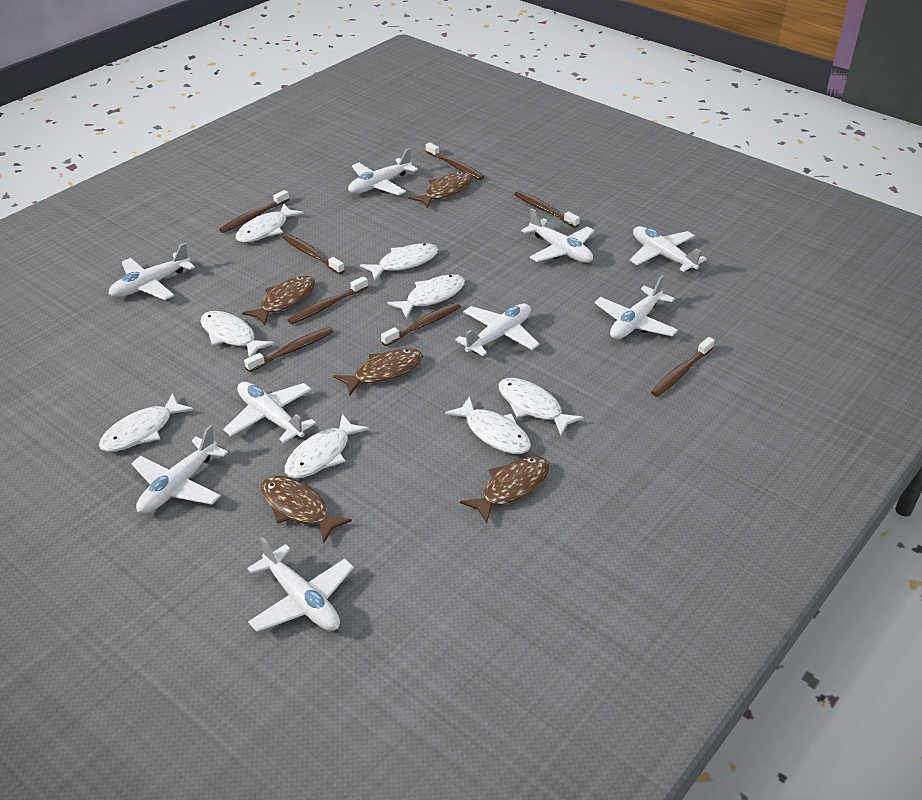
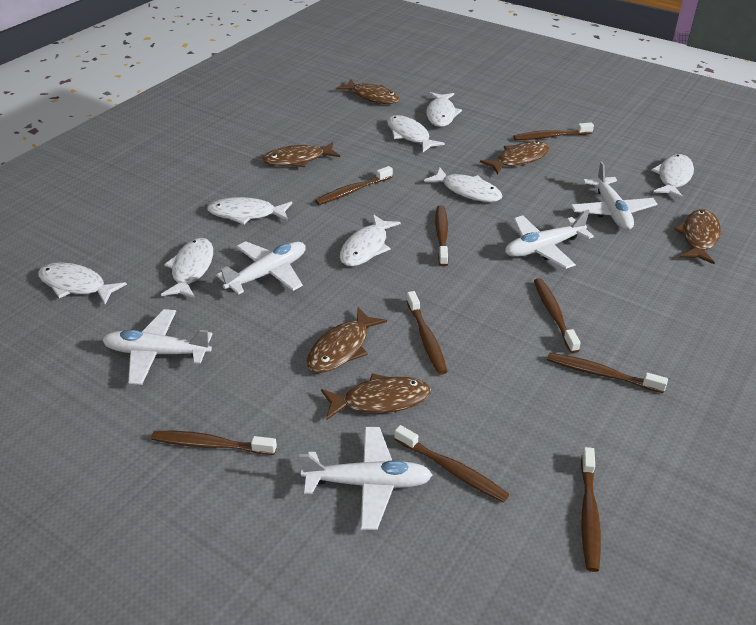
brown fish: 5 -> 6
brown toothbrush: 8 -> 9
white plane: 9 -> 5

